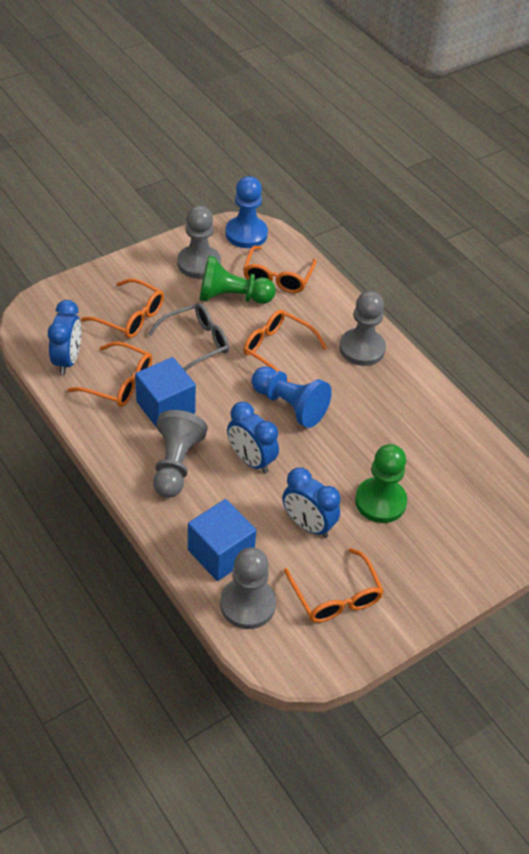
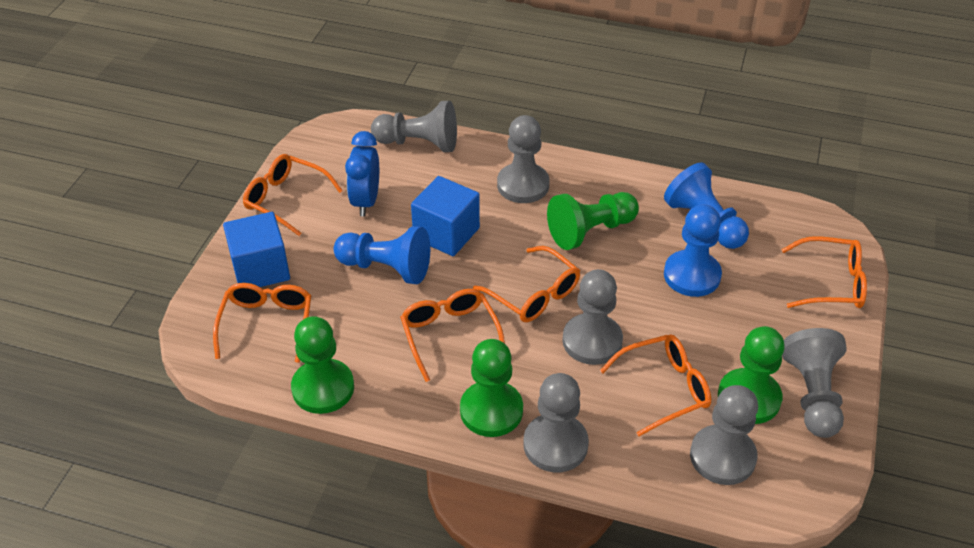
blue clock: 3 -> 1
blue pawn: 2 -> 3
green pawn: 2 -> 4
grey glasses: 1 -> 0
grey pawn: 4 -> 6
orange glasses: 5 -> 6

